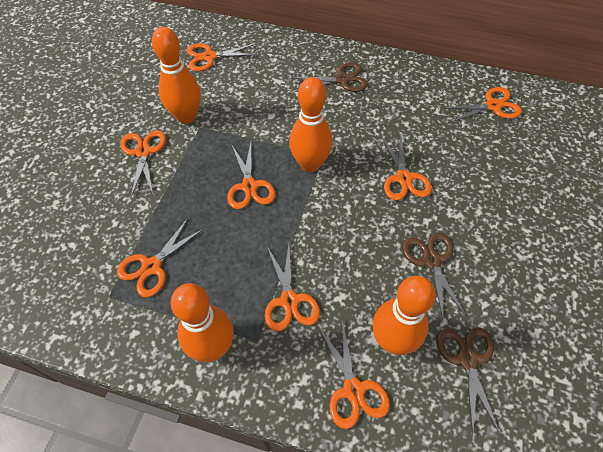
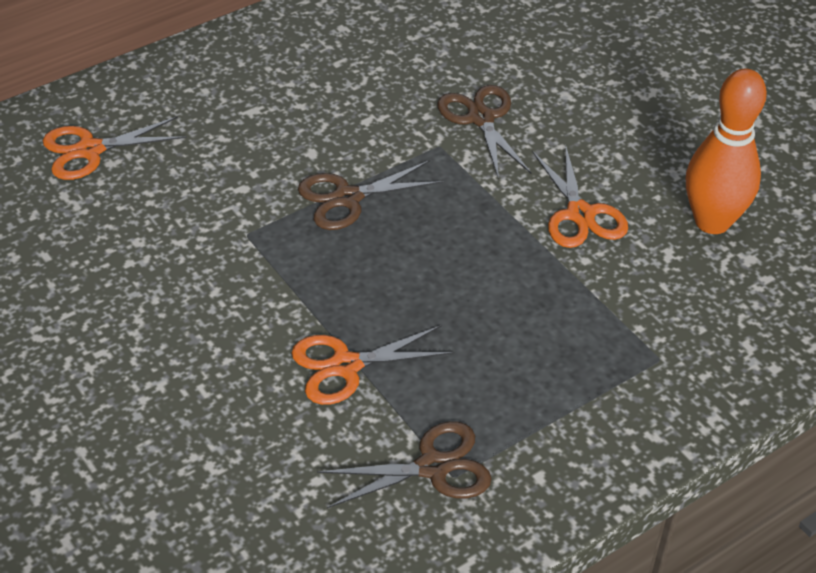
orange bowling pin: 4 -> 1
orange scissors: 8 -> 3

